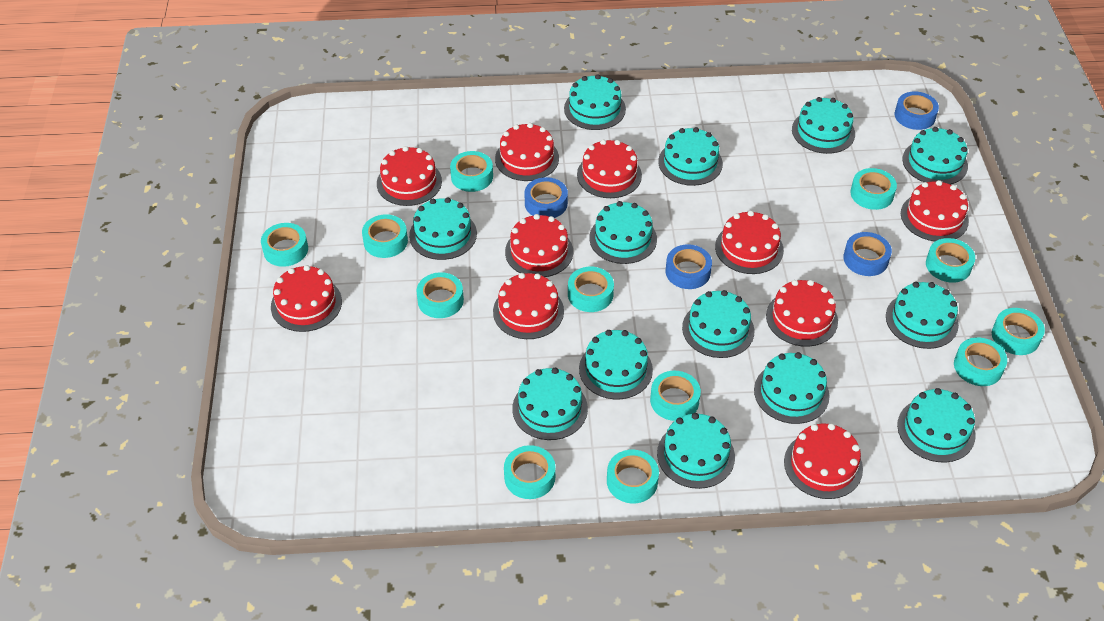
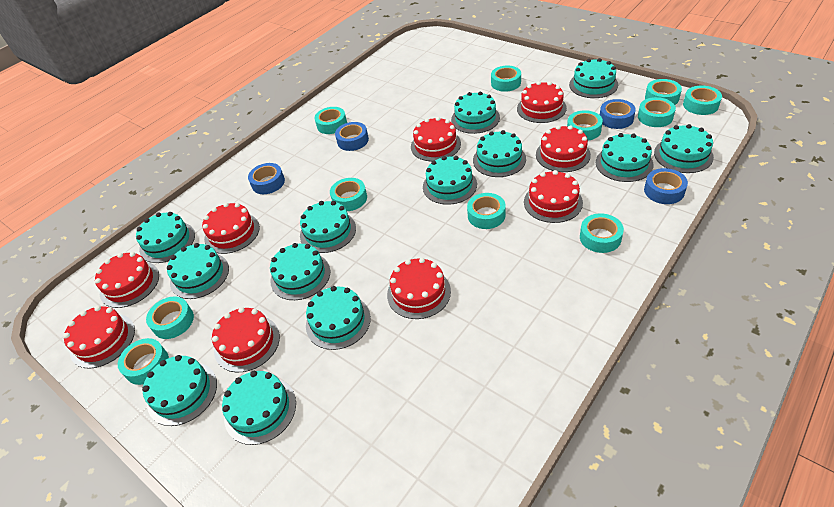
red cake: 10 -> 9
turquoise tape: 12 -> 11

